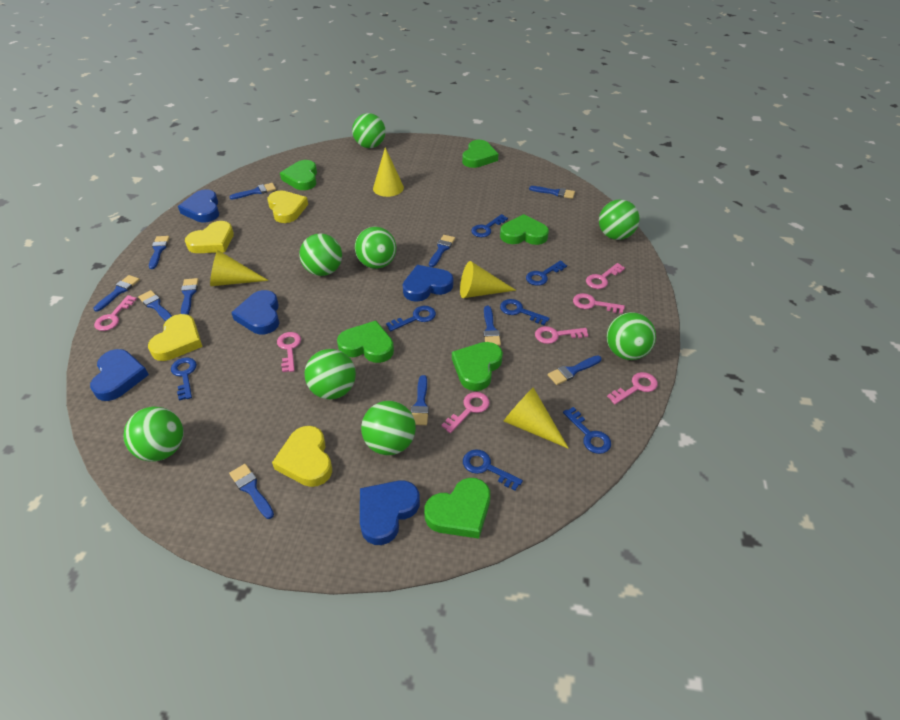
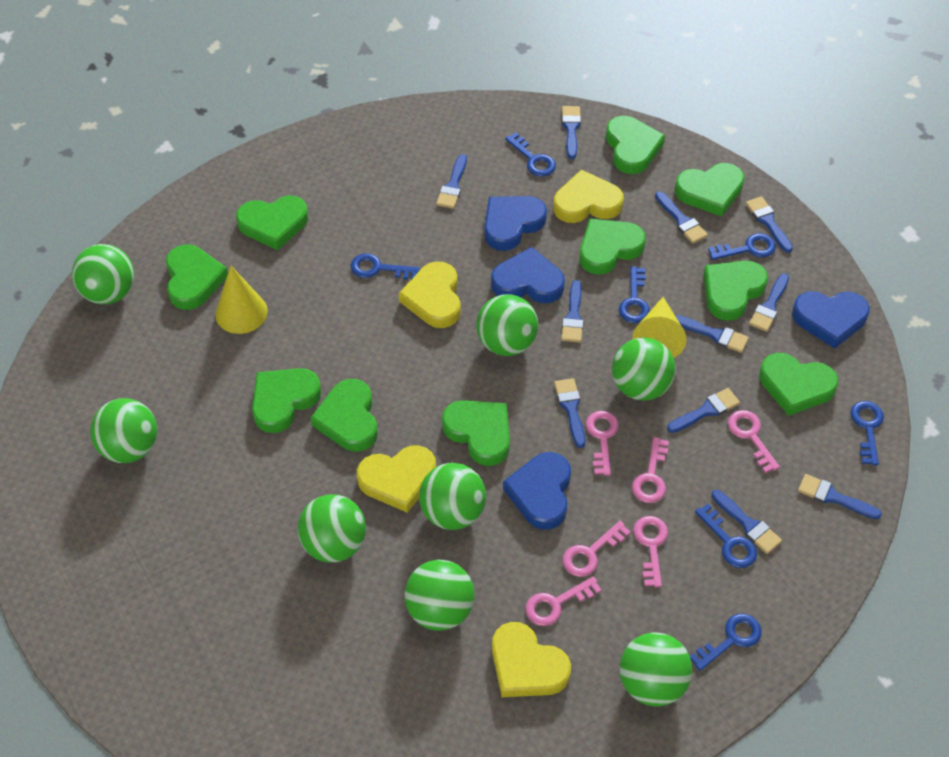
blue heart: 5 -> 4
green heart: 6 -> 10
pink key: 7 -> 6
yellow cone: 4 -> 2

